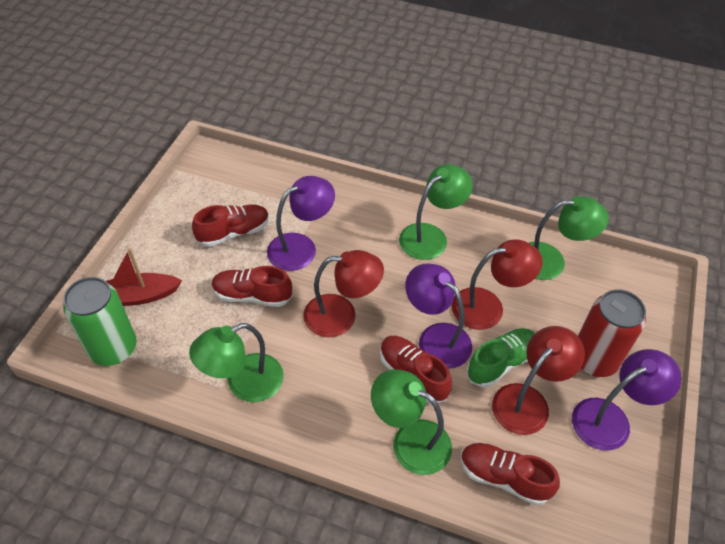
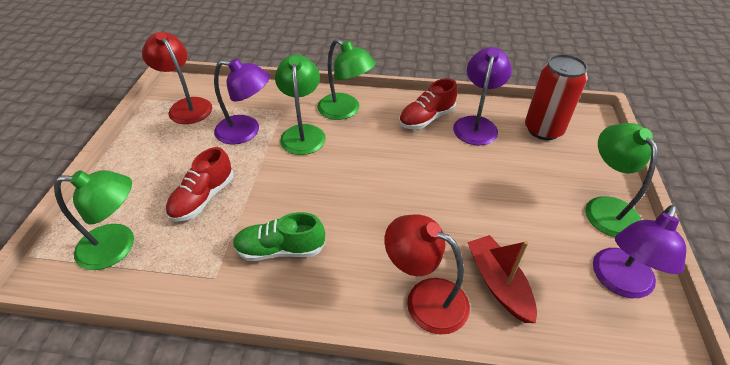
green can: 1 -> 0
red lamp: 3 -> 2
red shoe: 4 -> 2

